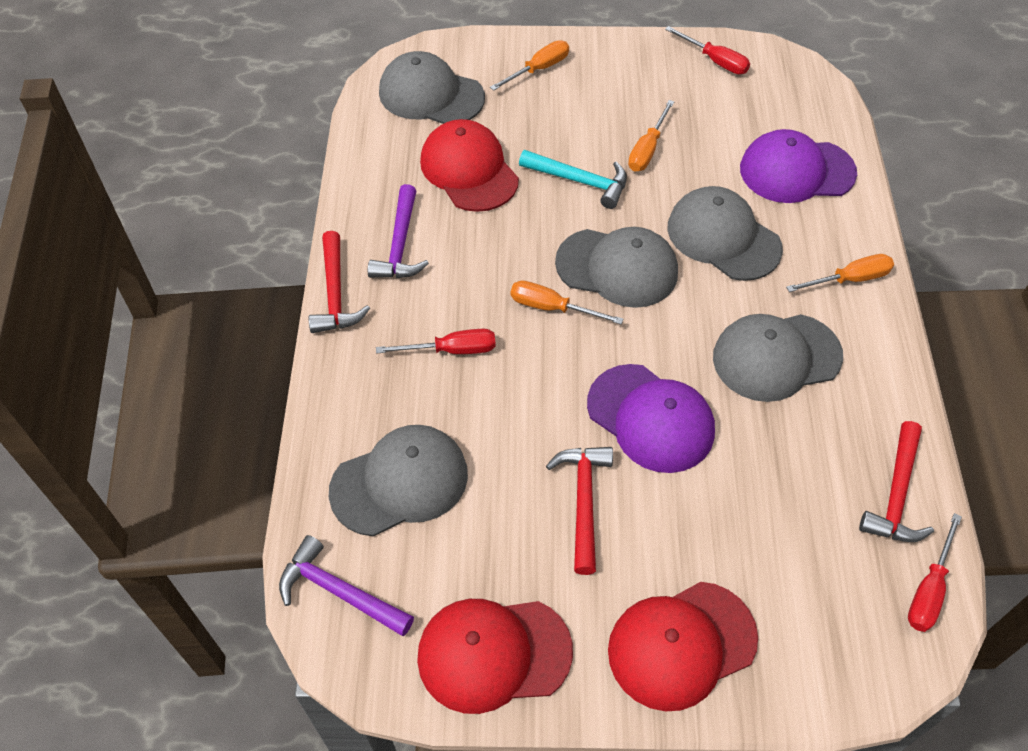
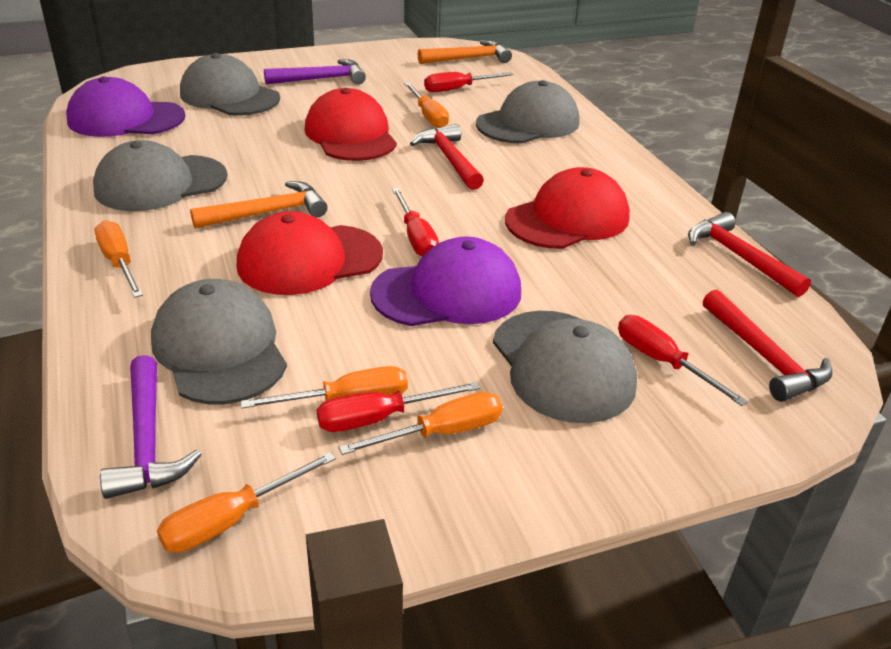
orange hammer: 0 -> 2
orange screwdriver: 4 -> 5
red screwdriver: 3 -> 4
turquoise hammer: 1 -> 0

